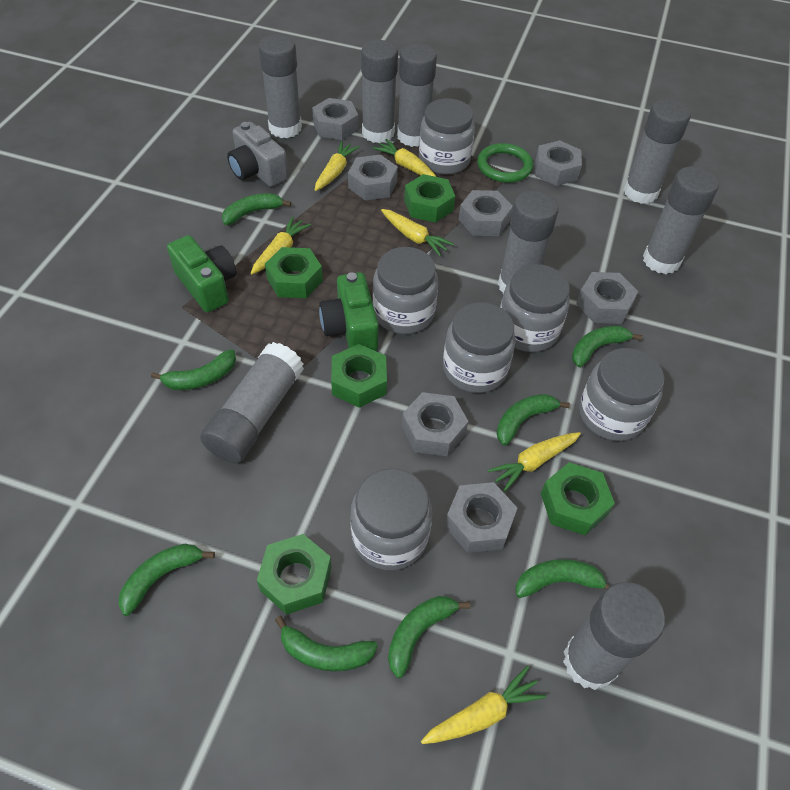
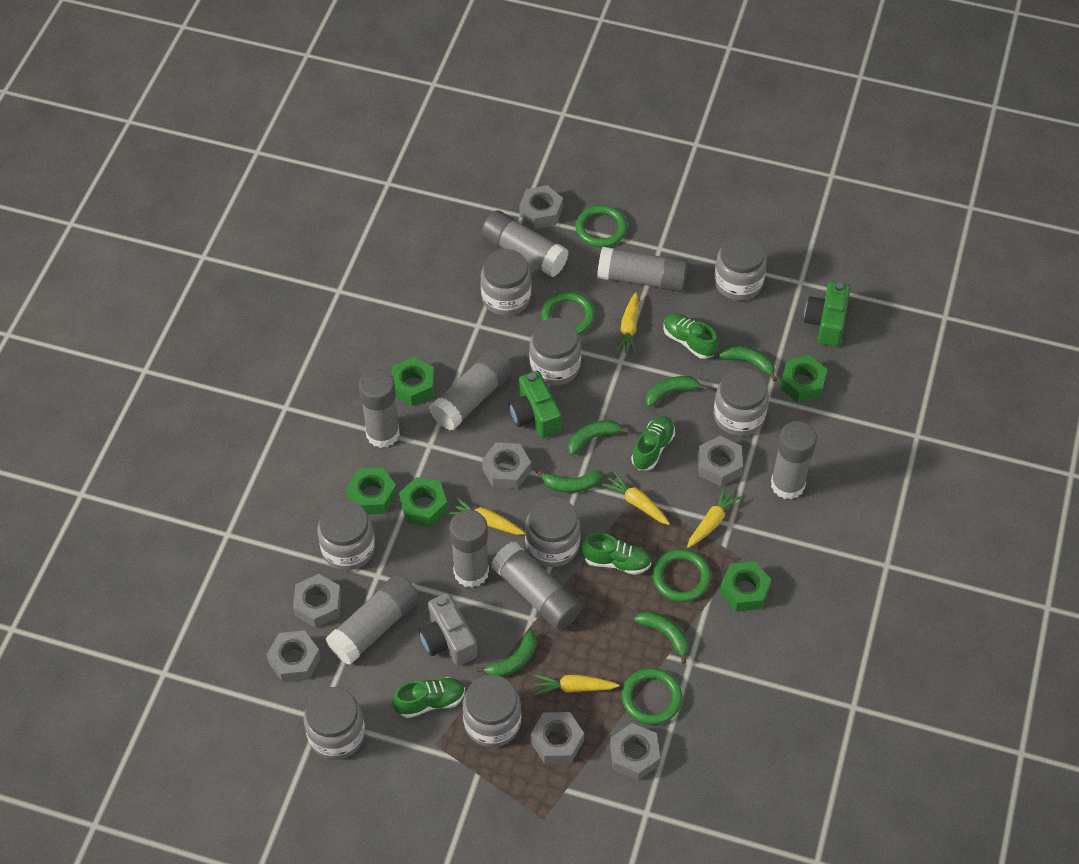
green banana: 8 -> 6
green ring: 1 -> 4
green shoe: 0 -> 4
grey jar: 6 -> 8
yellow carrot: 6 -> 5

